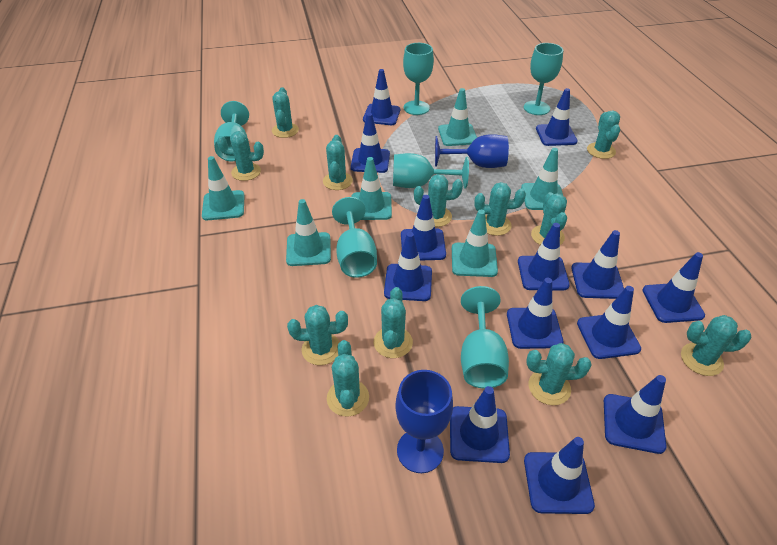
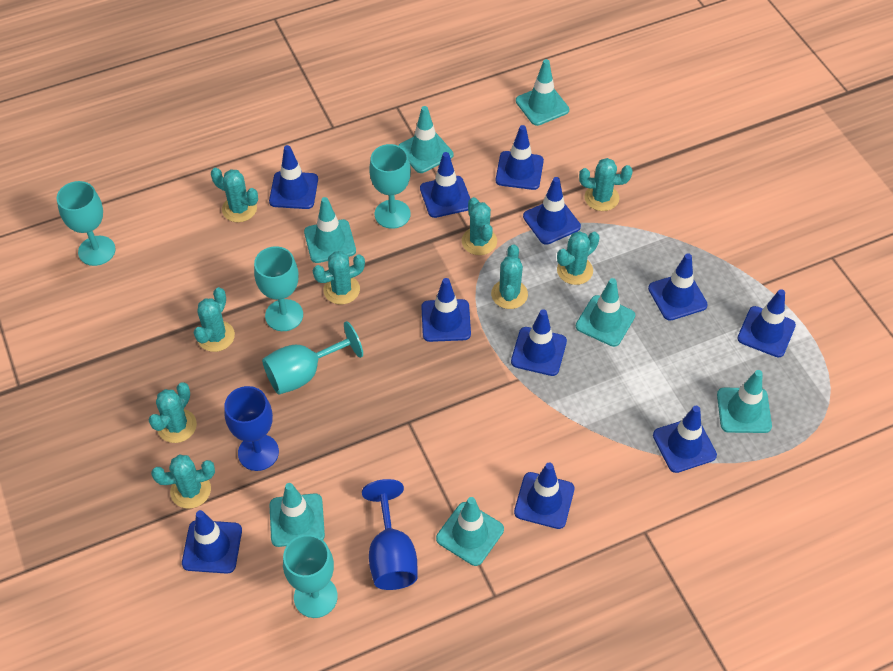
blue traffic cone: 13 -> 11
turquoise cactus: 12 -> 9
turquoise goblet: 6 -> 5
turquoise traffic cone: 6 -> 7

